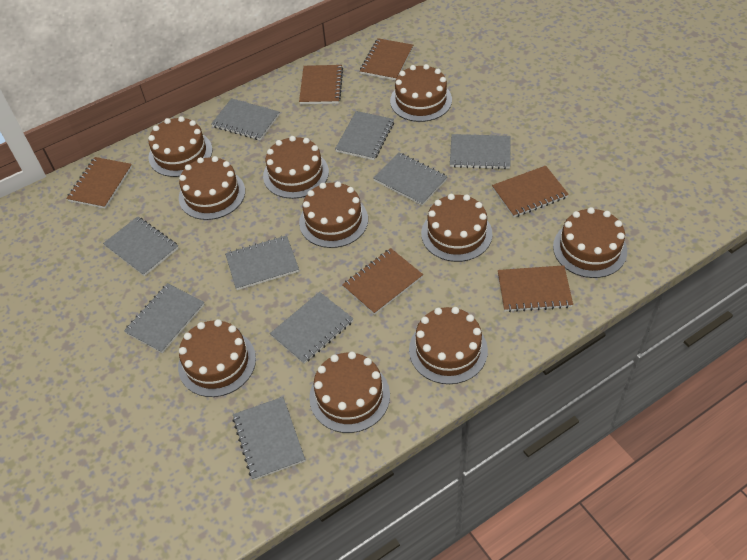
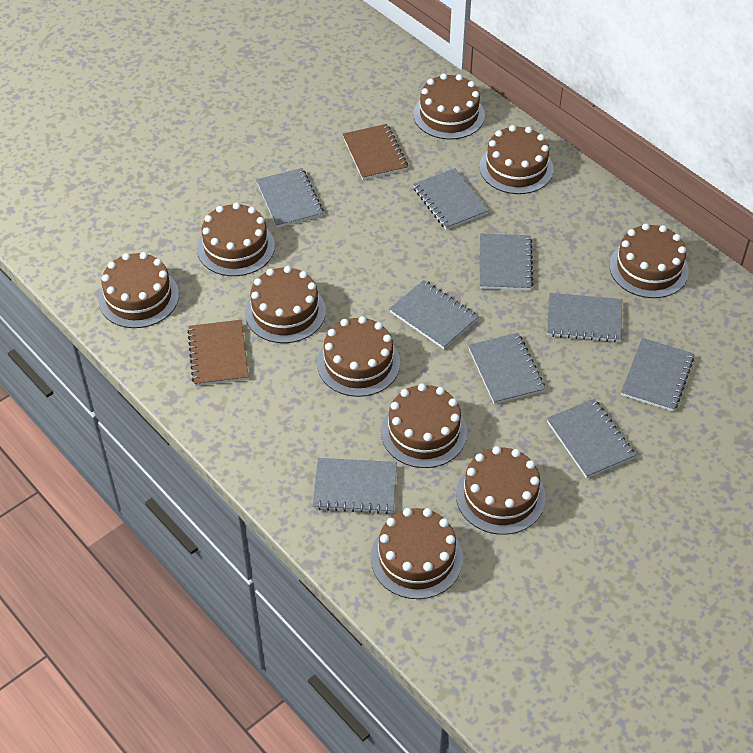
brown notebook: 6 -> 2

